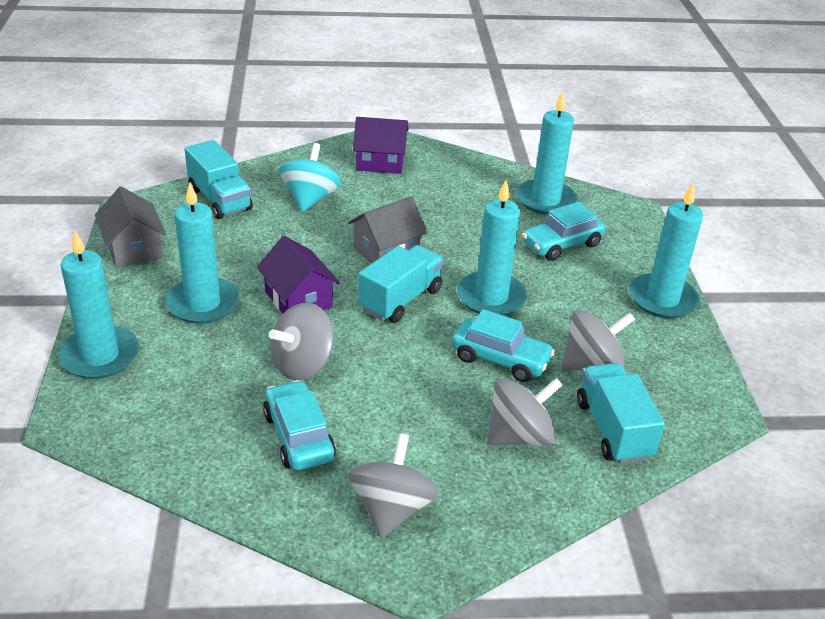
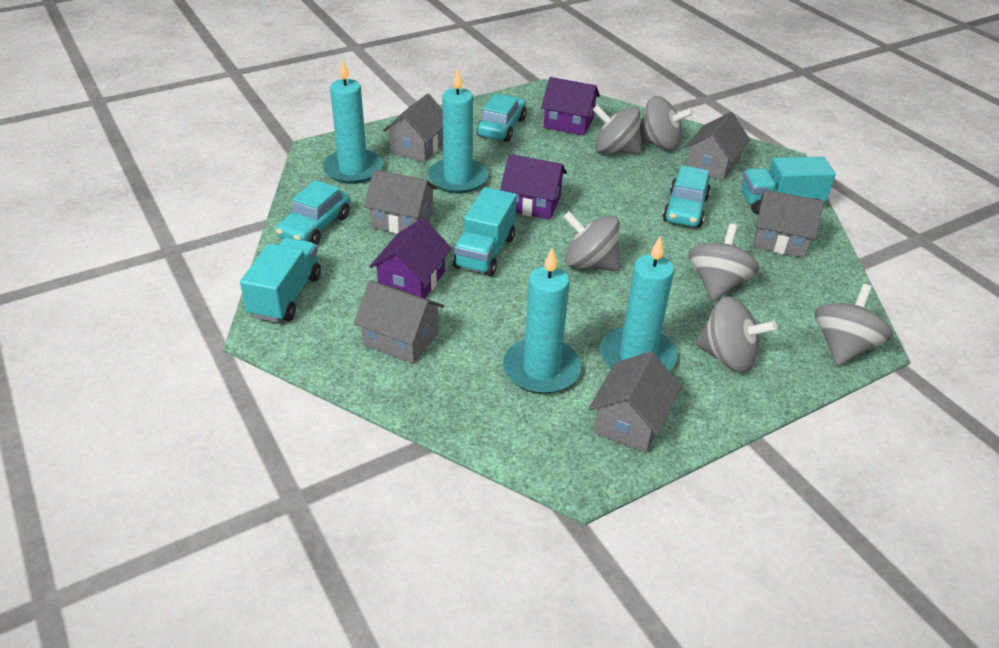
grey house: 2 -> 6
grey spinning top: 4 -> 6
purple house: 2 -> 3
turquoise candle: 5 -> 4
turquoise spinning top: 1 -> 0

